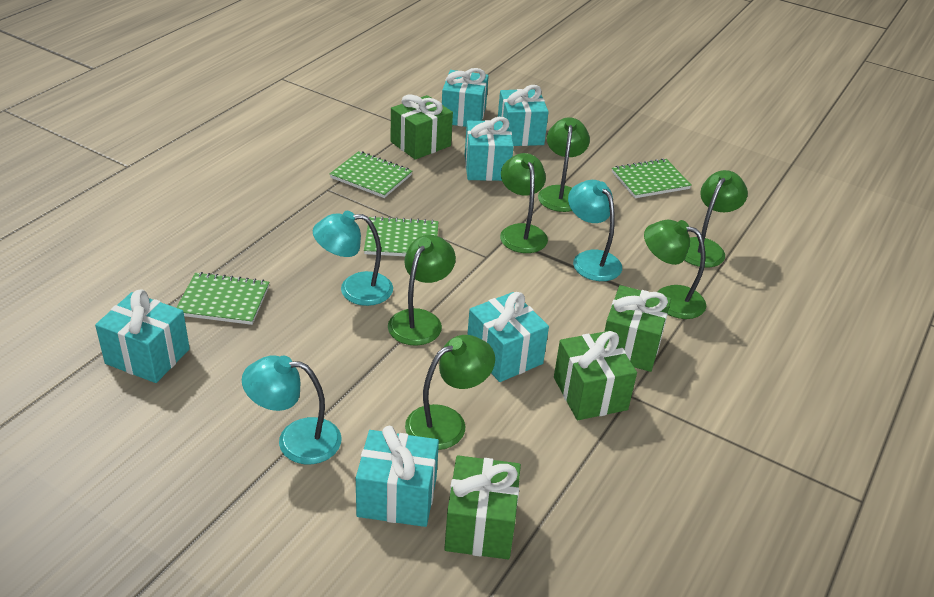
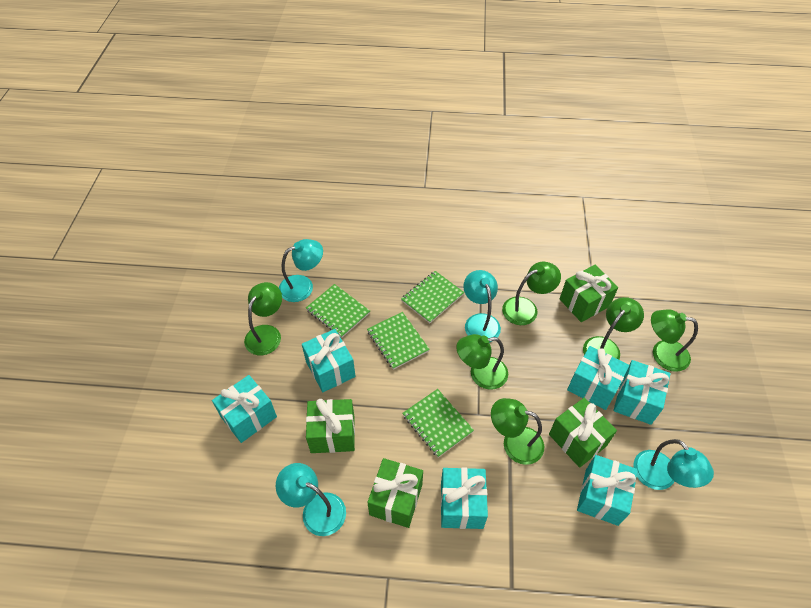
turquoise lamp: 3 -> 4

